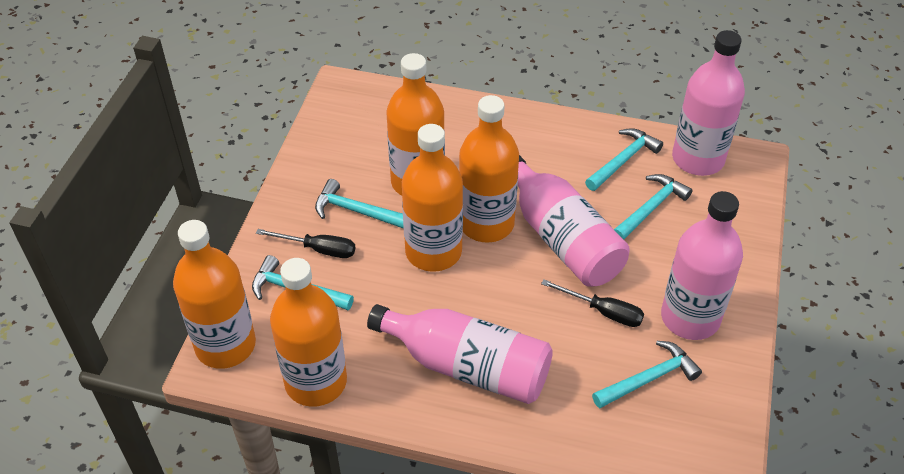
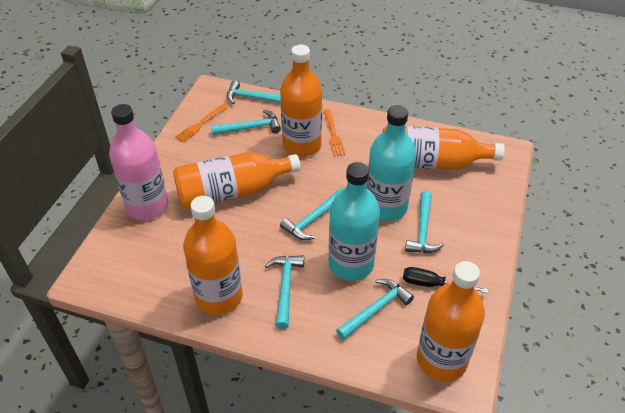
black screwdriver: 2 -> 1
orange fork: 0 -> 2
pink bottle: 4 -> 1
turquoise bottle: 0 -> 2
turquoise hammer: 5 -> 6

